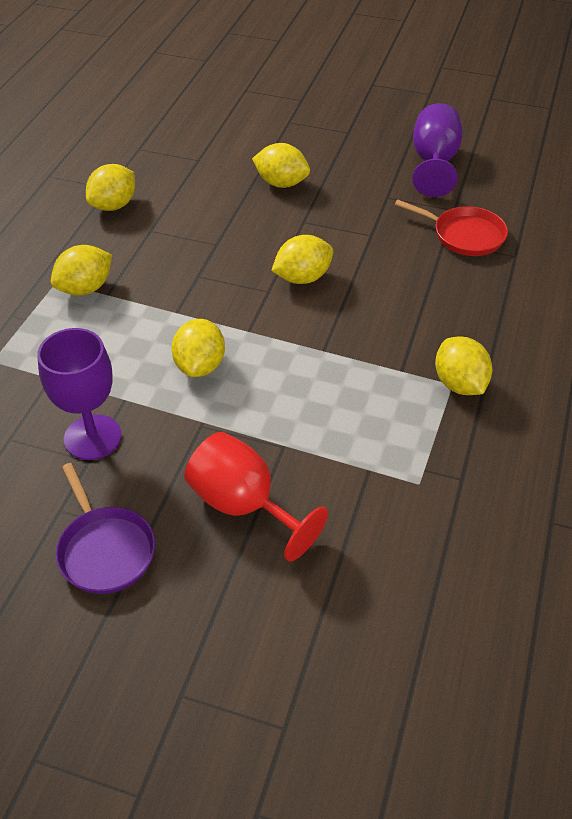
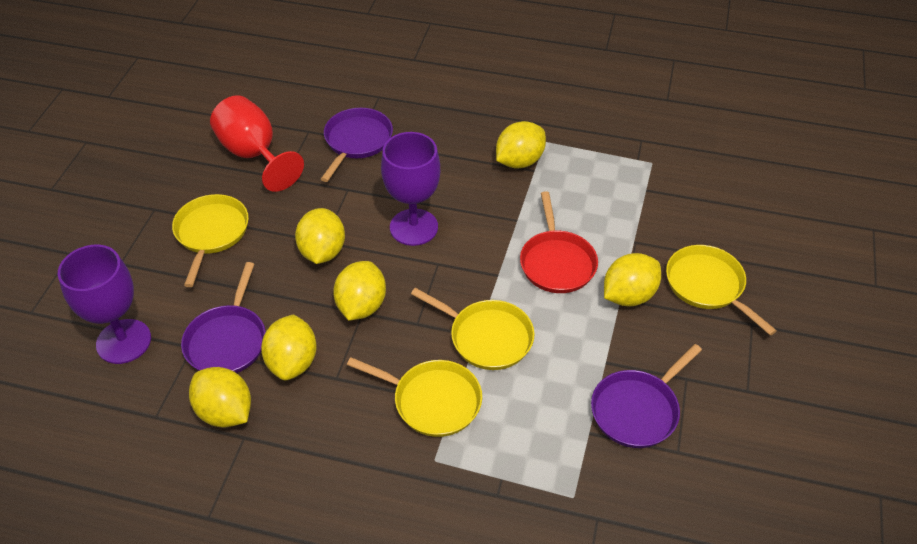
purple pan: 1 -> 3
yellow pan: 0 -> 4

